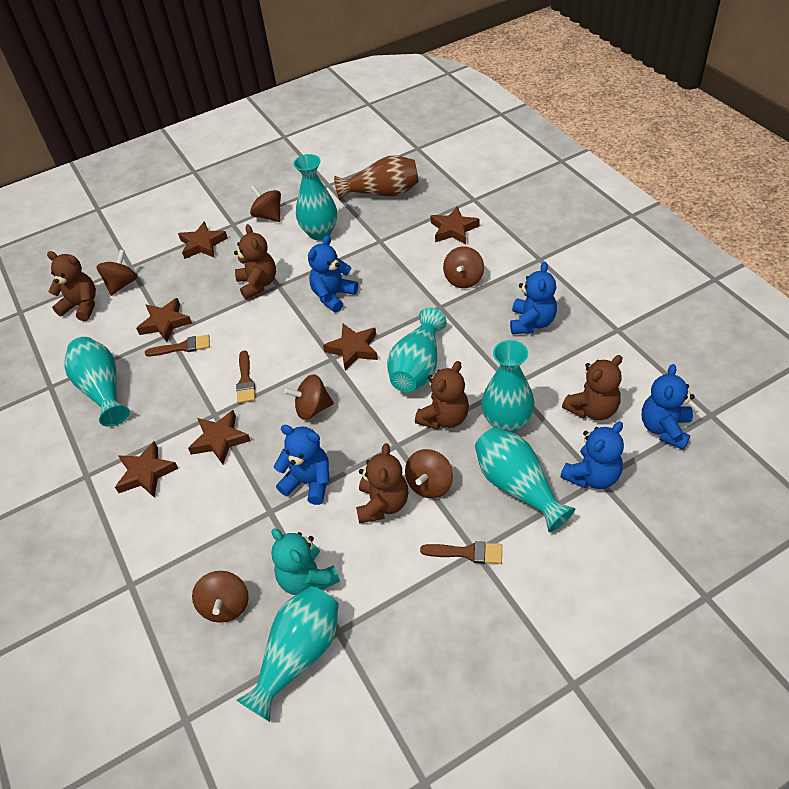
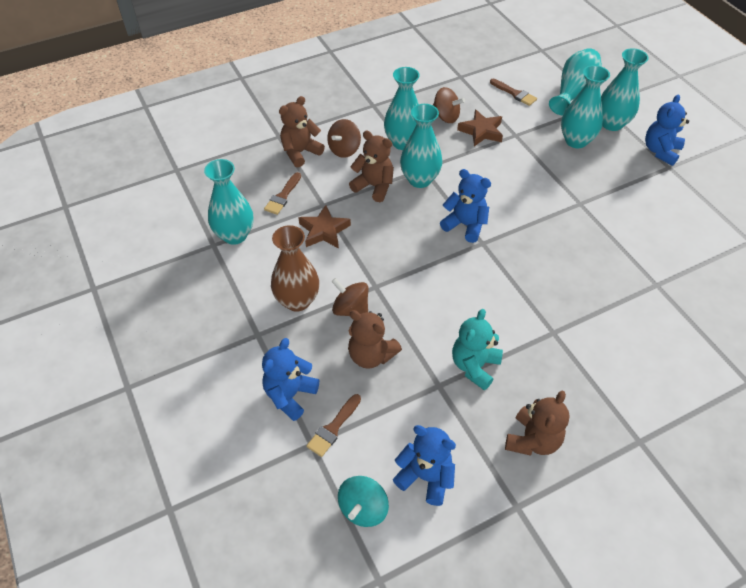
blue teddy bear: 5 -> 4
brown spinning top: 6 -> 3
brown star: 6 -> 2
brown teddy bear: 5 -> 4
turquoise spinning top: 0 -> 1

